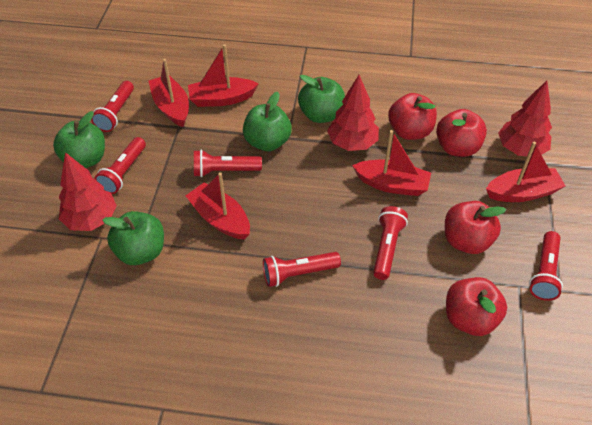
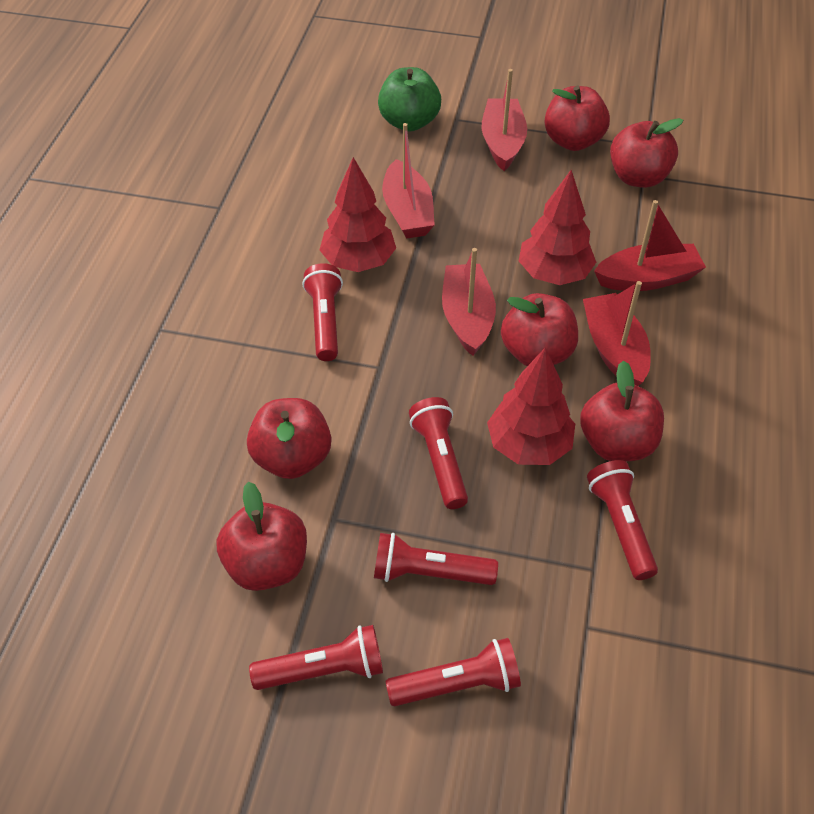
green apple: 4 -> 1
red apple: 4 -> 6

